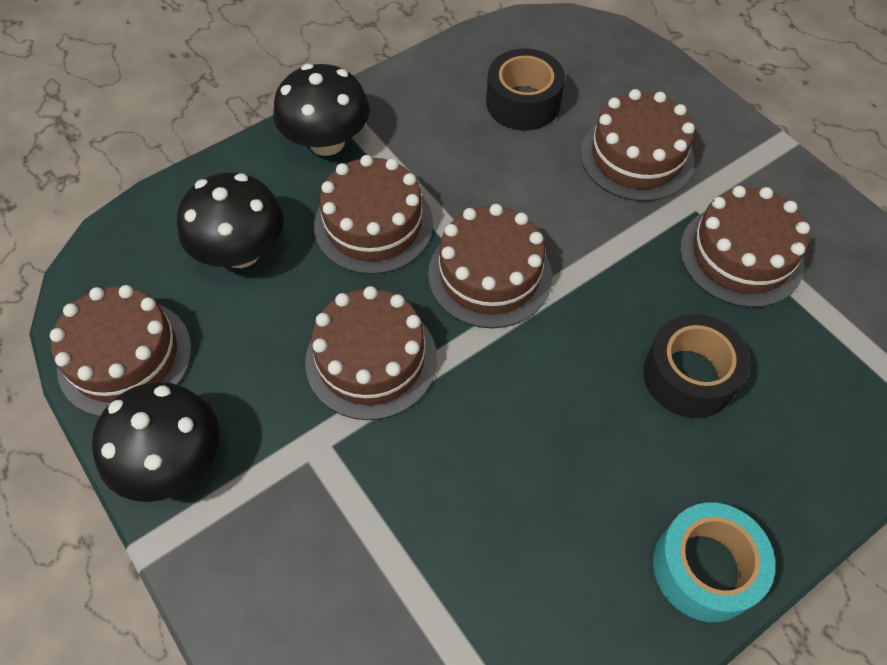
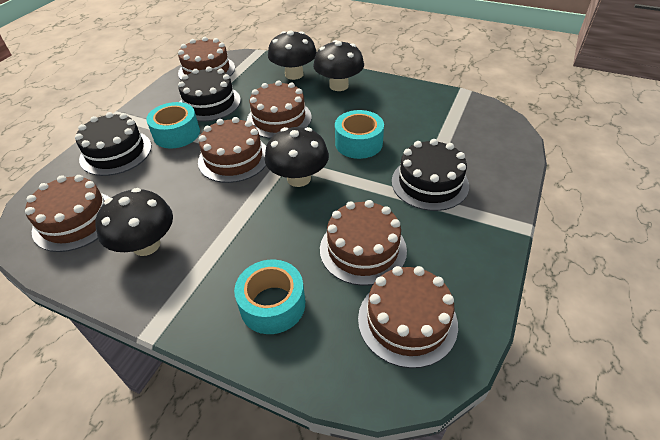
black cake: 0 -> 3
black mushroom: 3 -> 4
black tape: 2 -> 0
turquoise tape: 1 -> 3

